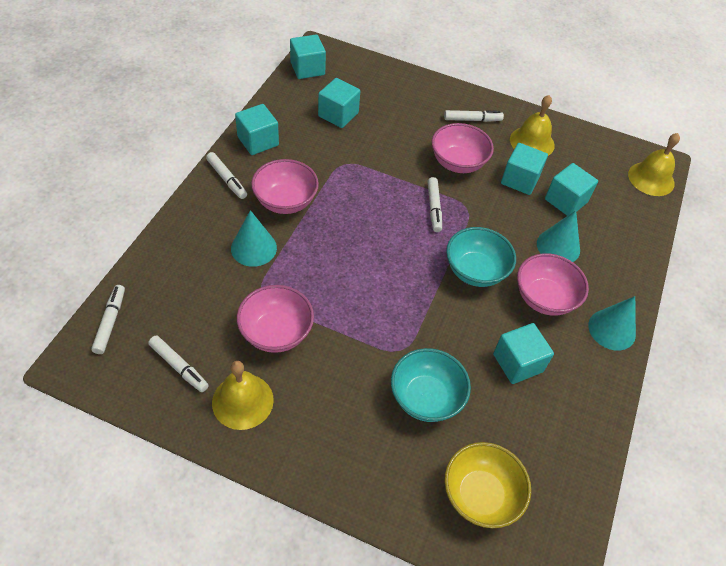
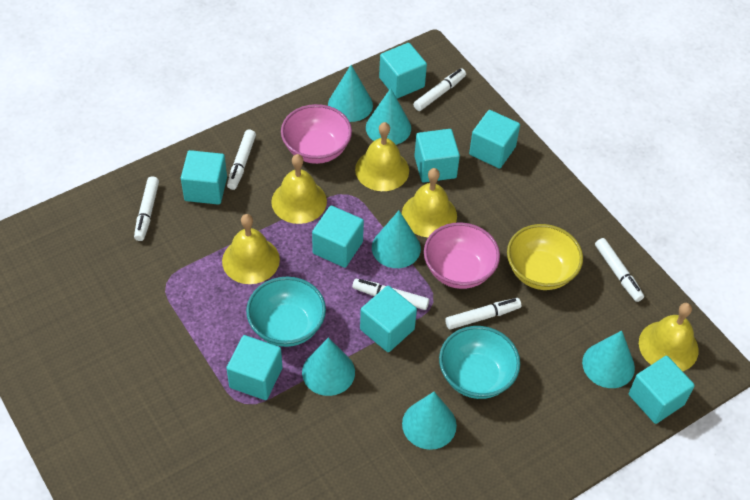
pink bowl: 4 -> 2
turquoise cone: 3 -> 6
turquoise cube: 6 -> 8
white marker: 5 -> 6
yellow bell: 3 -> 5

